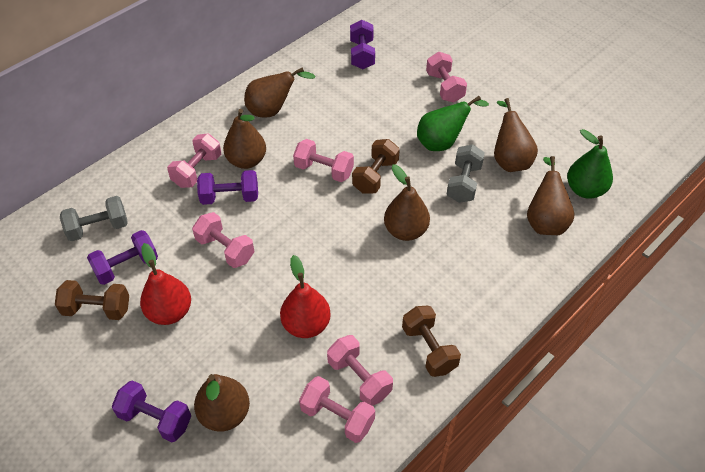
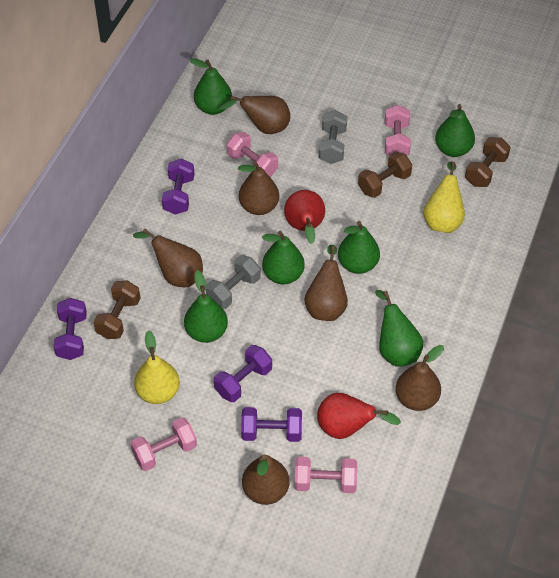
green pear: 2 -> 6
pink dumbbell: 6 -> 4
yellow pear: 0 -> 2

